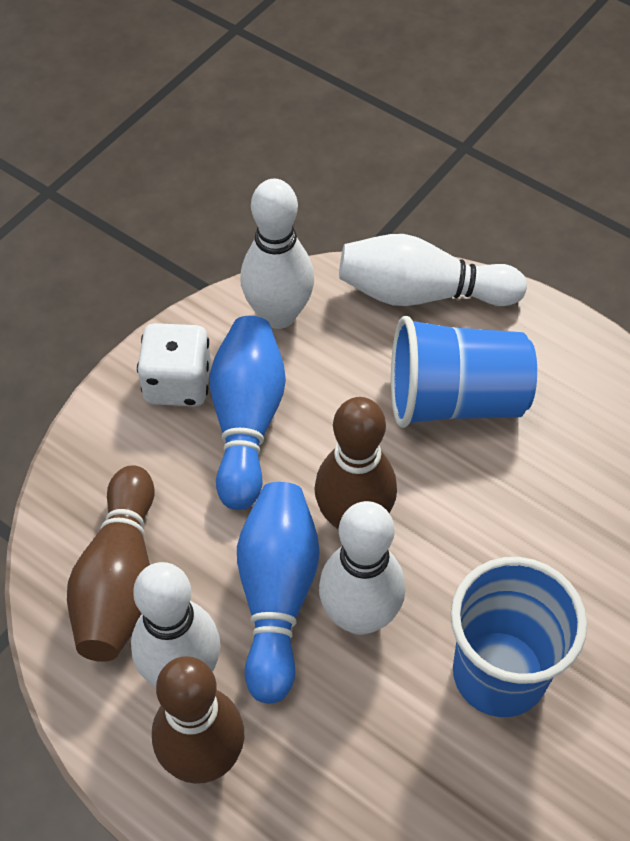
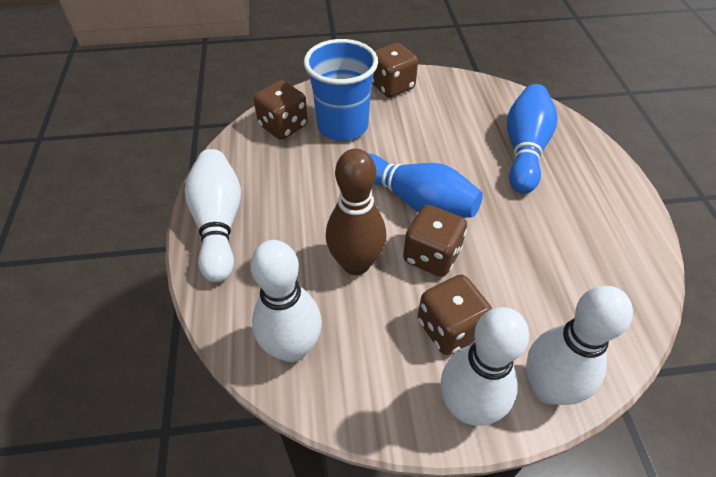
blue cup: 2 -> 1
brown bowling pin: 3 -> 1
brown dice: 0 -> 4
white dice: 1 -> 0

